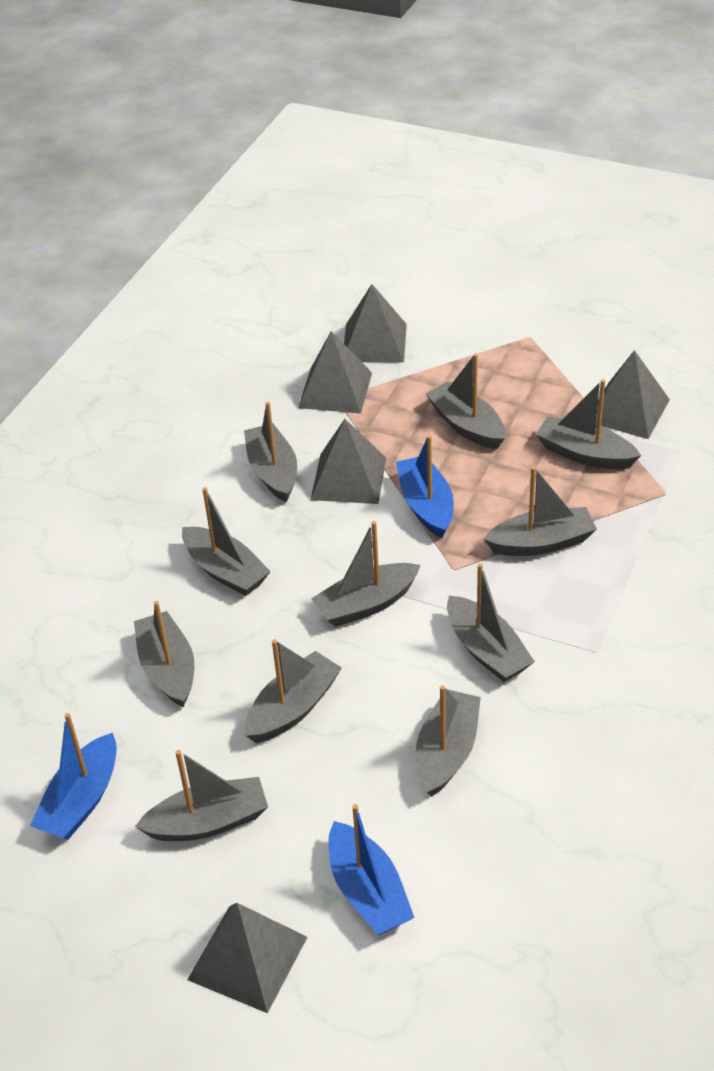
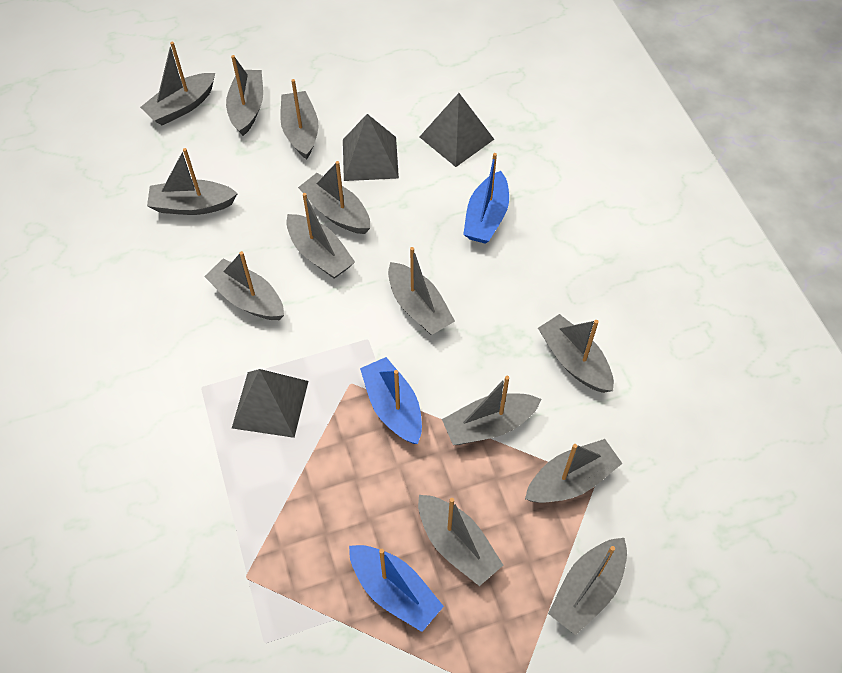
grey boat: 11 -> 13
grey pyramid: 5 -> 3

